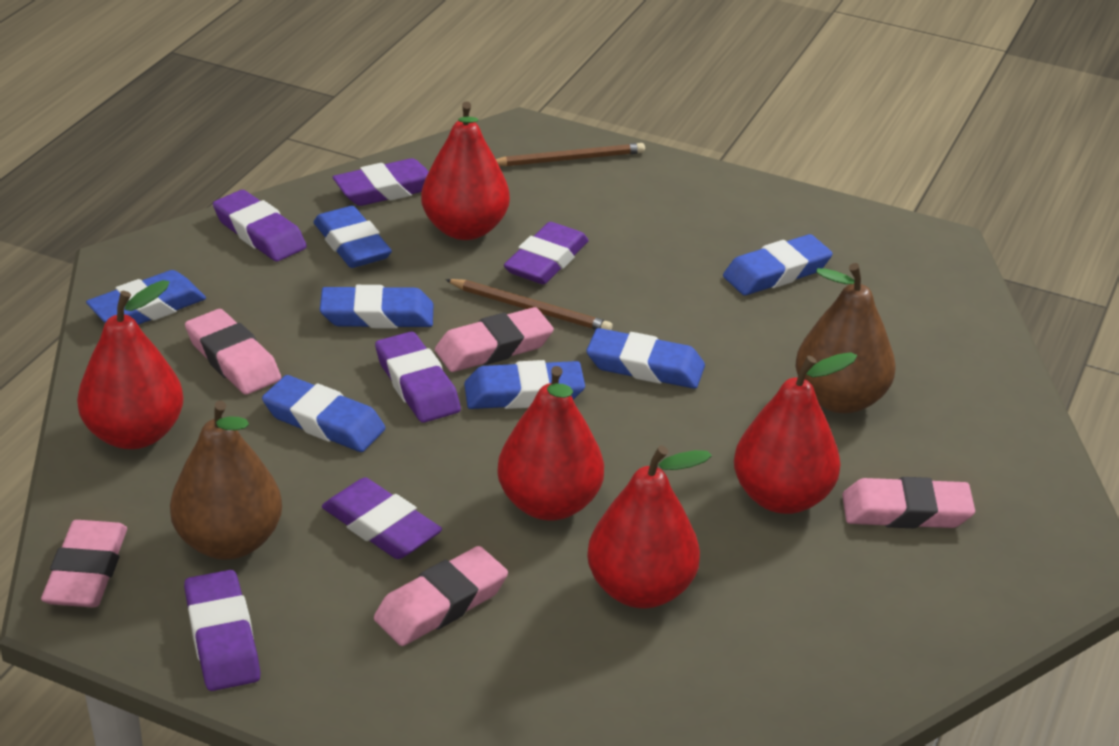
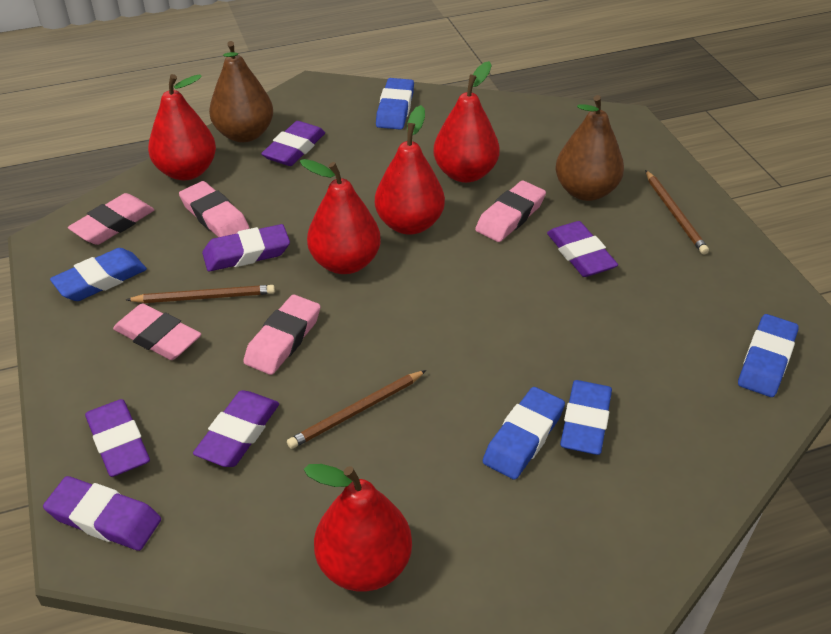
blue eraser: 7 -> 5
brown pencil: 2 -> 3

